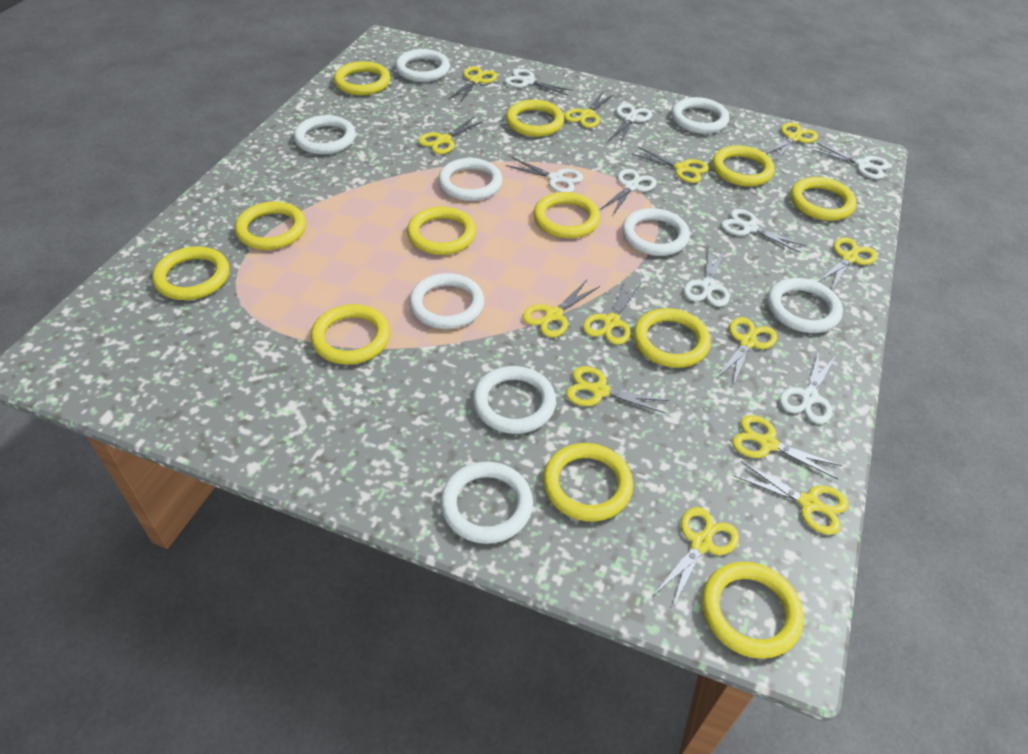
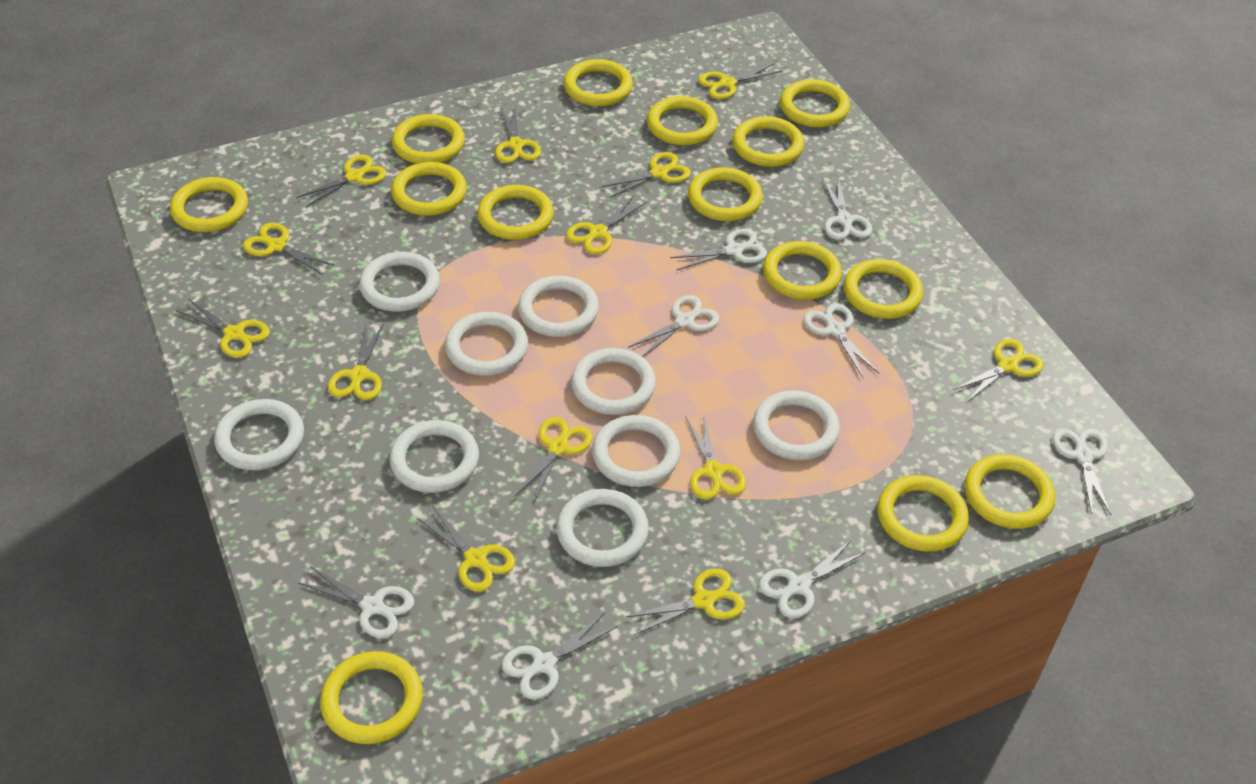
yellow ring: 12 -> 14

